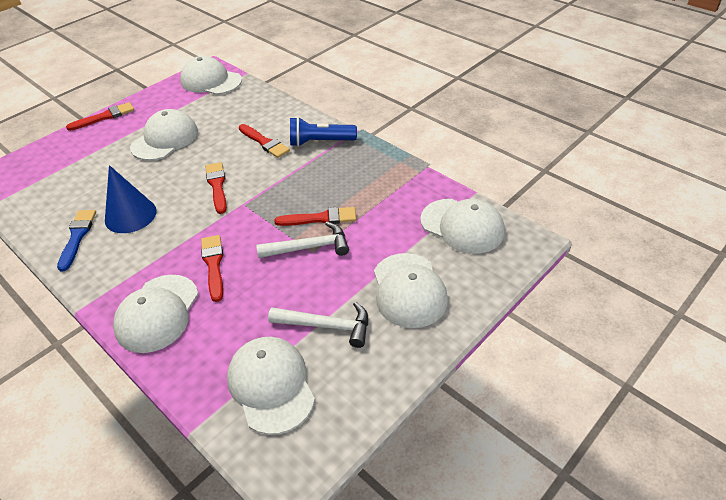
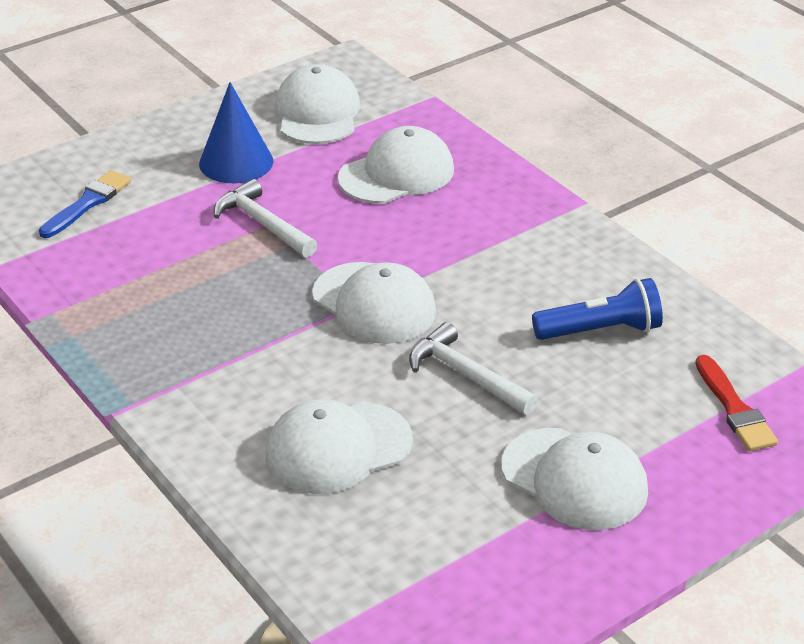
red brush: 5 -> 1
white cap: 6 -> 5

